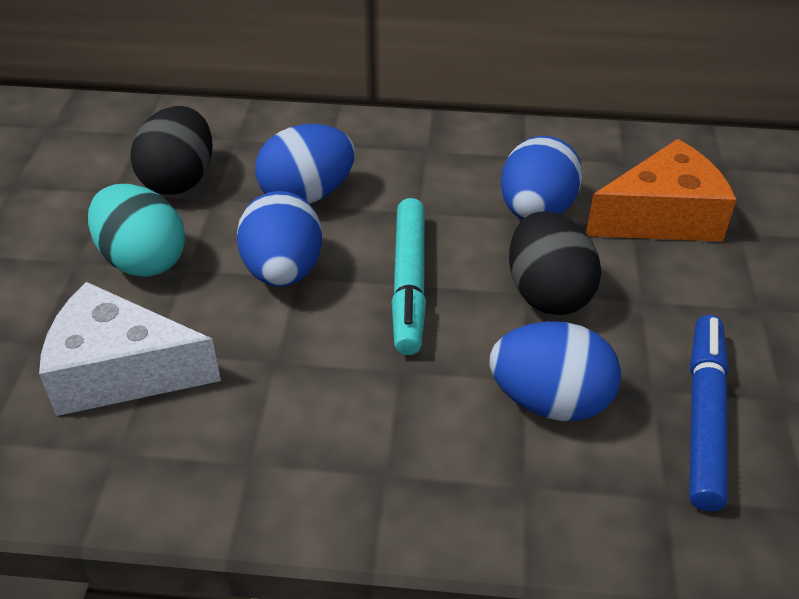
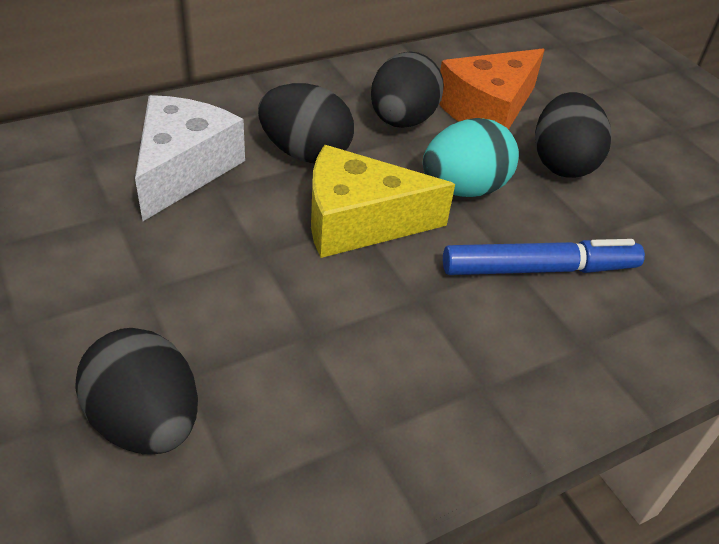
black egg: 2 -> 4
blue egg: 4 -> 0
turquoise marker: 1 -> 0
yellow cheese: 0 -> 1

